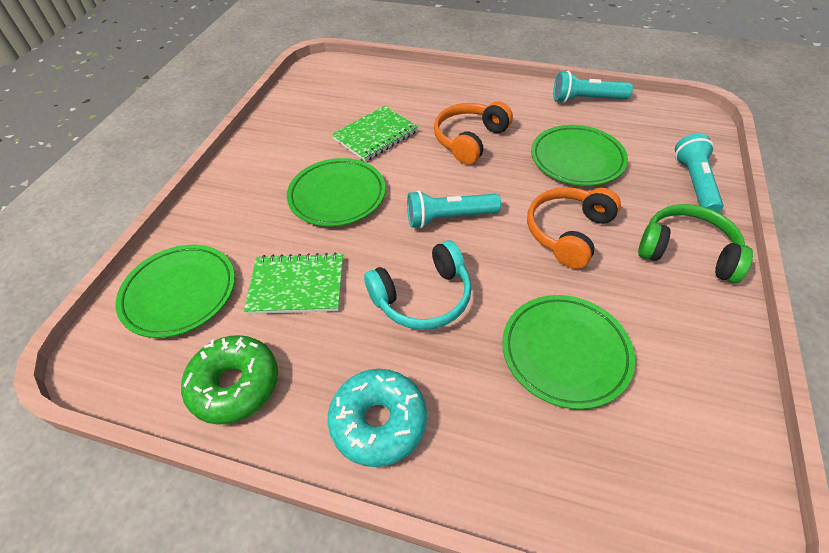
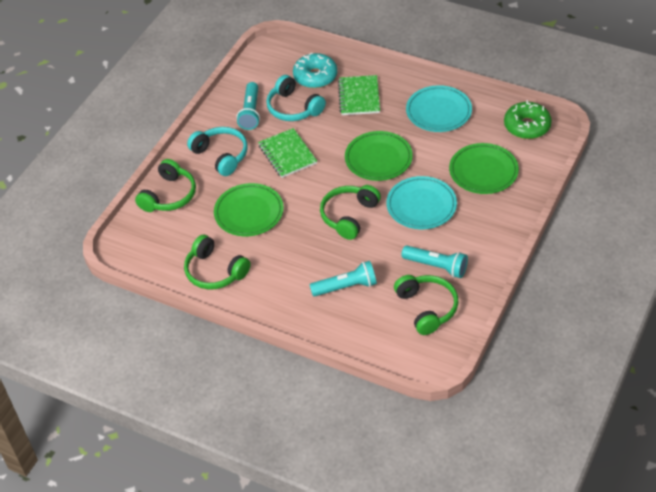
green headphones: 1 -> 4
green plate: 4 -> 3
orange headphones: 2 -> 0
turquoise headphones: 1 -> 2
turquoise plate: 0 -> 2

